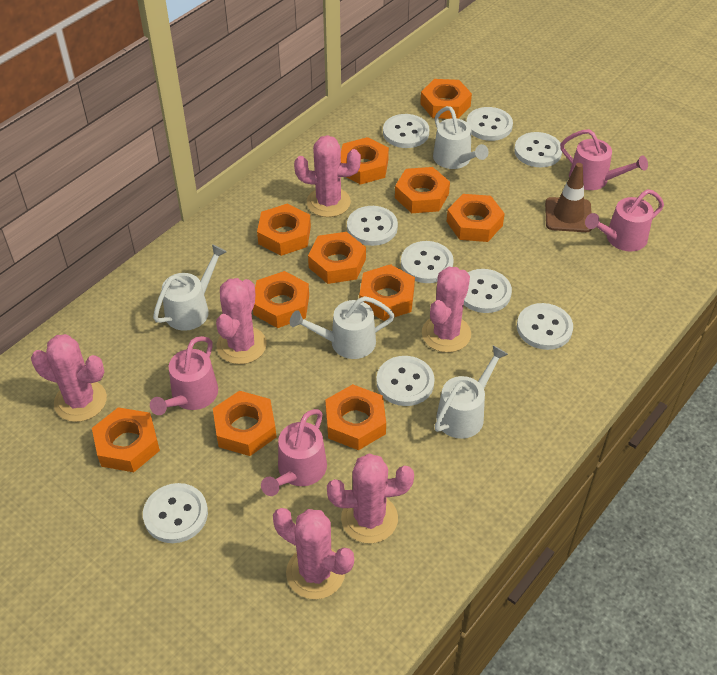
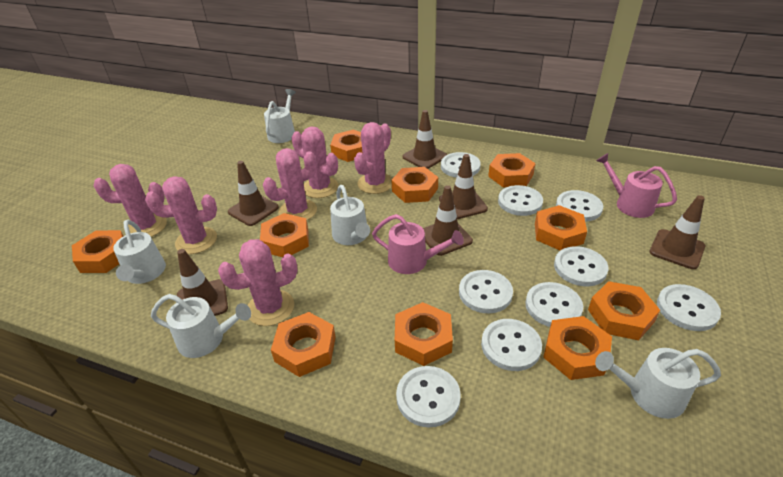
brown traffic cone: 1 -> 6
orange nut: 11 -> 10
pink watering can: 4 -> 2
white watering can: 4 -> 5

